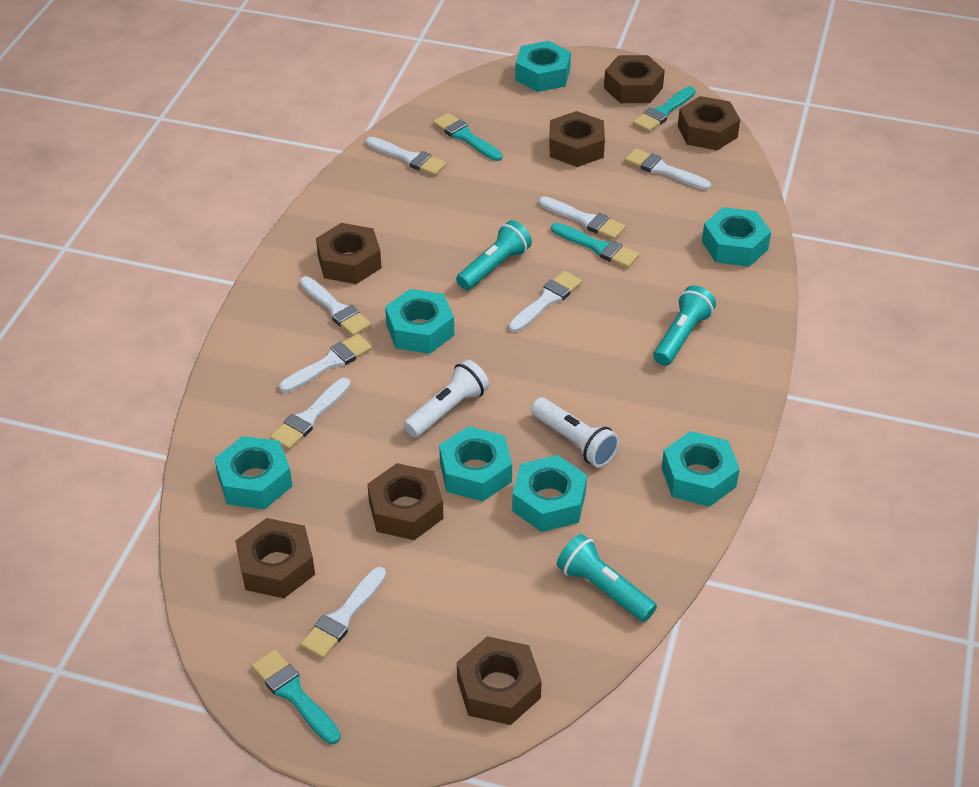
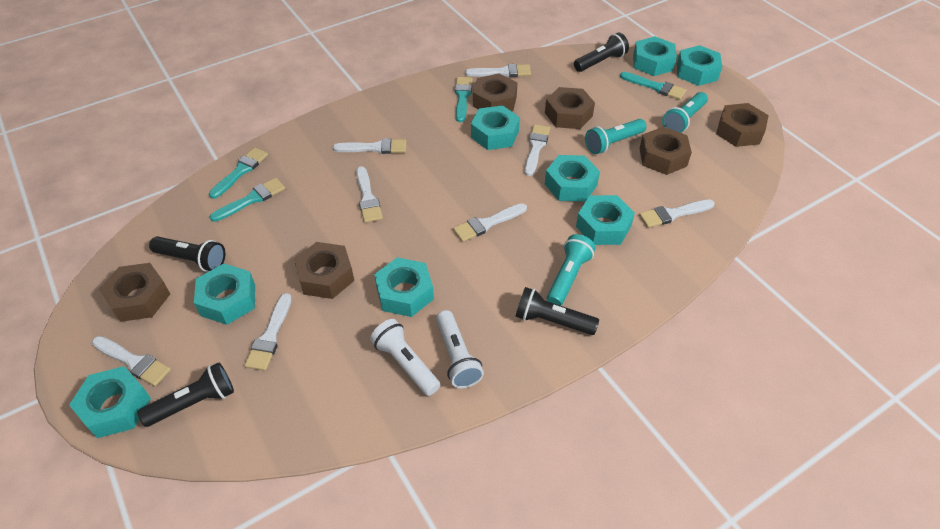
black flashlight: 0 -> 4
brown nut: 7 -> 6
turquoise nut: 7 -> 8

